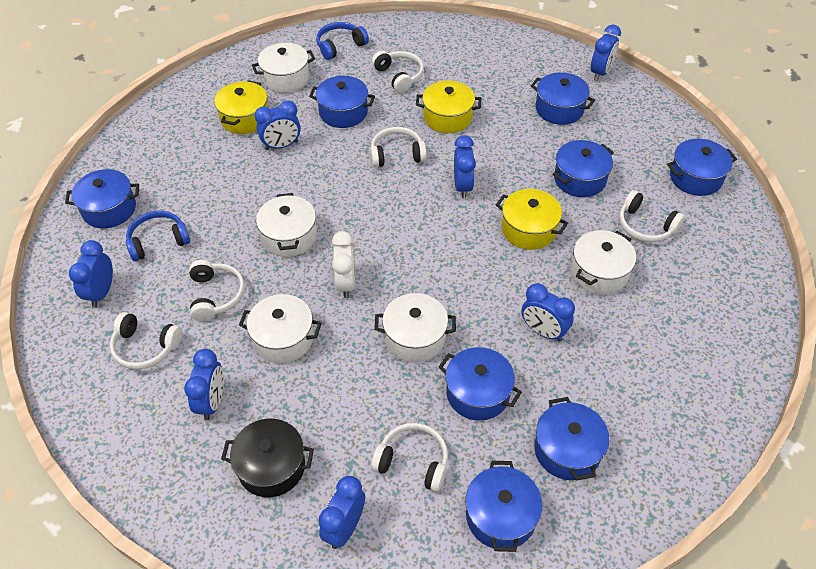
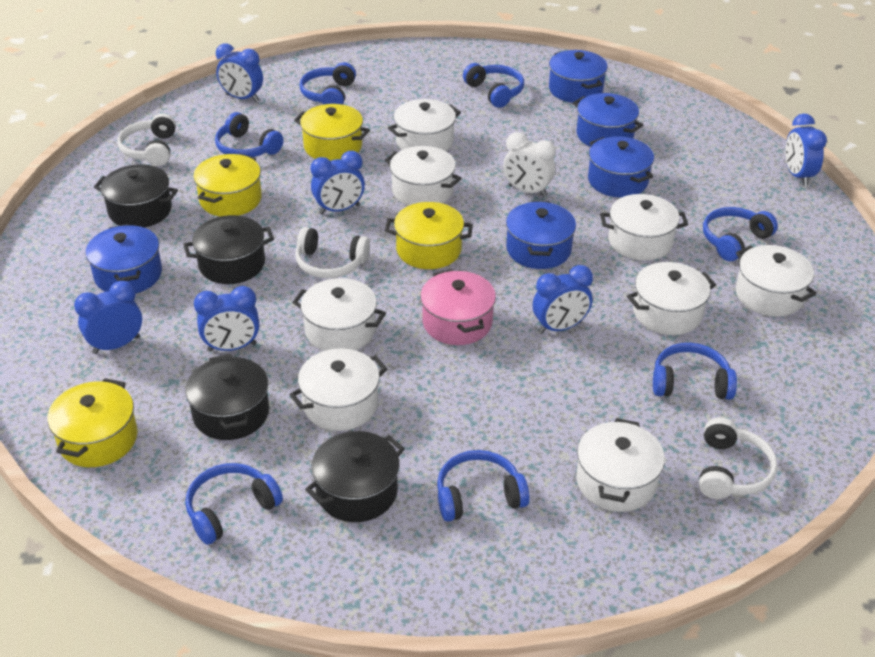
black pot: 1 -> 4
blue clock: 7 -> 6
blue headphones: 2 -> 7
blue pot: 8 -> 5
pink pot: 0 -> 1
white headphones: 6 -> 3
white pot: 5 -> 8
yellow pot: 3 -> 4

